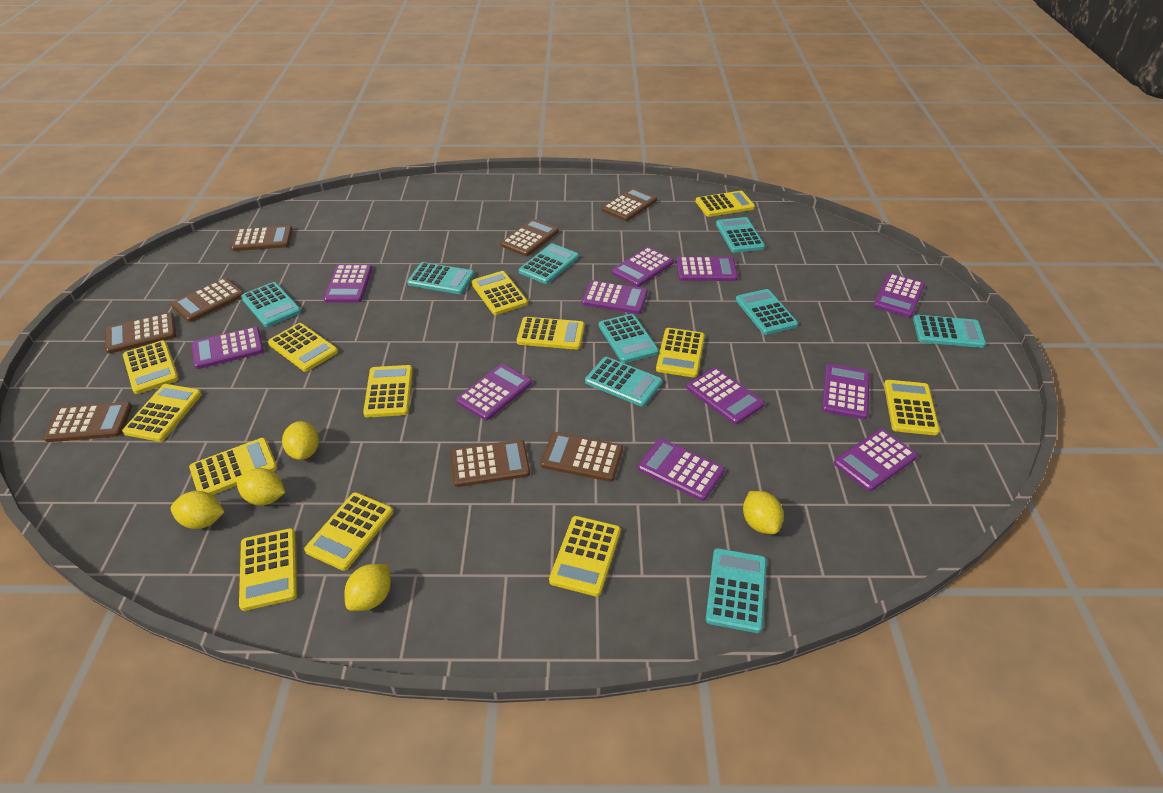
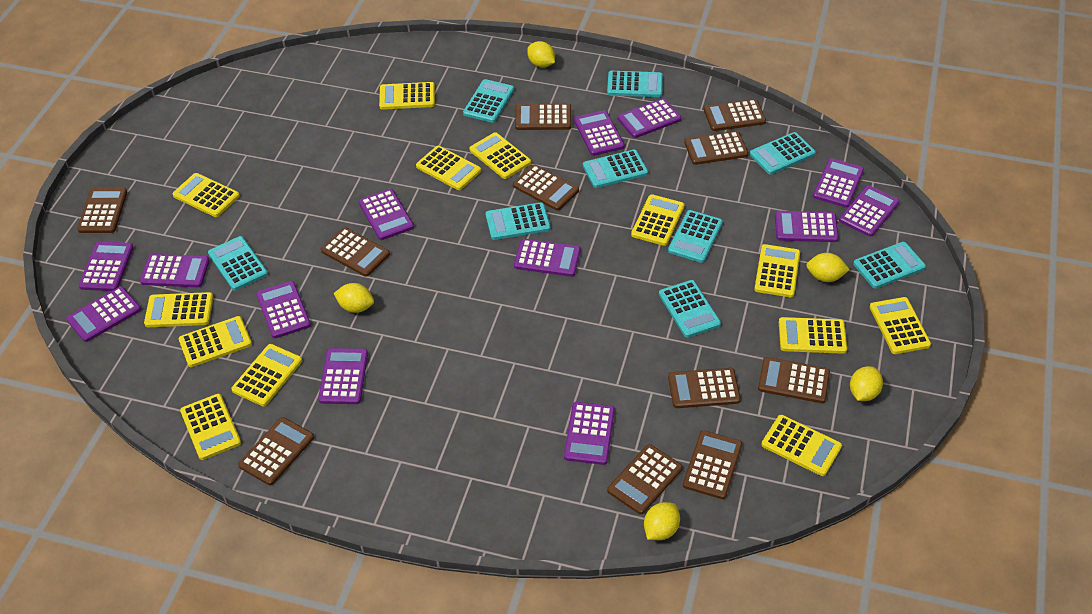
brown calculator: 8 -> 11
purple calculator: 11 -> 13

